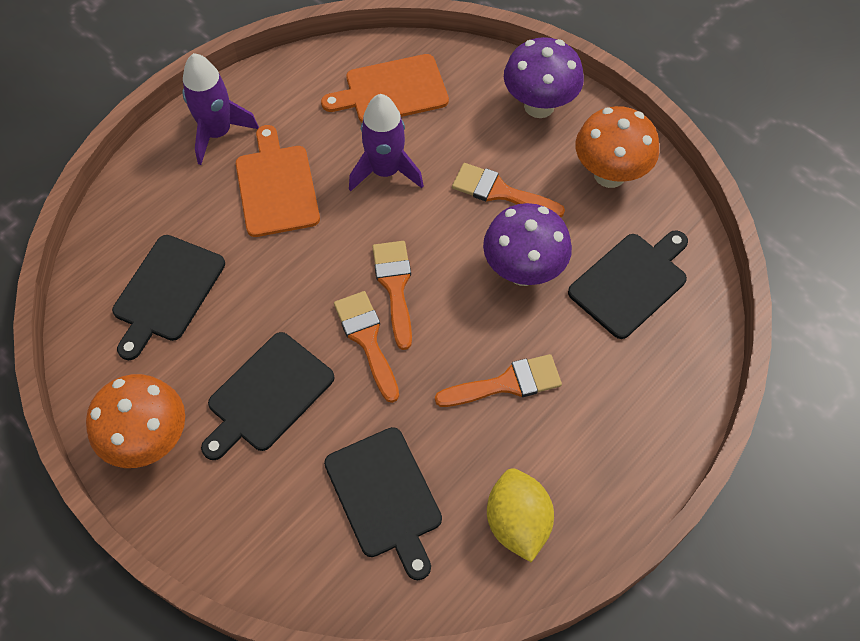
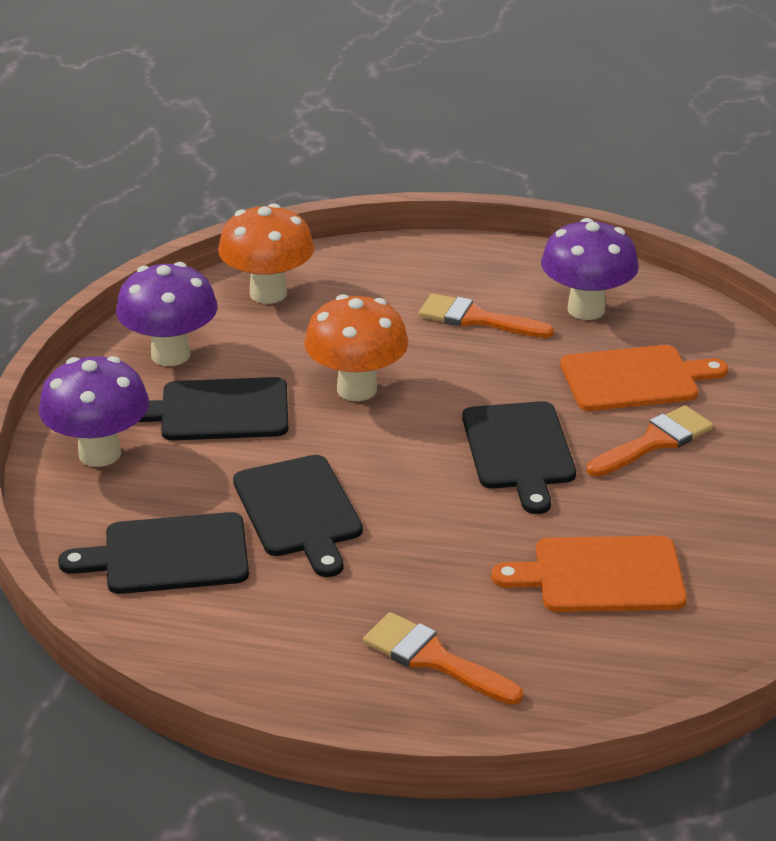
orange brush: 4 -> 3
purple mushroom: 2 -> 3
purple rocket: 2 -> 0
yellow lemon: 1 -> 0

